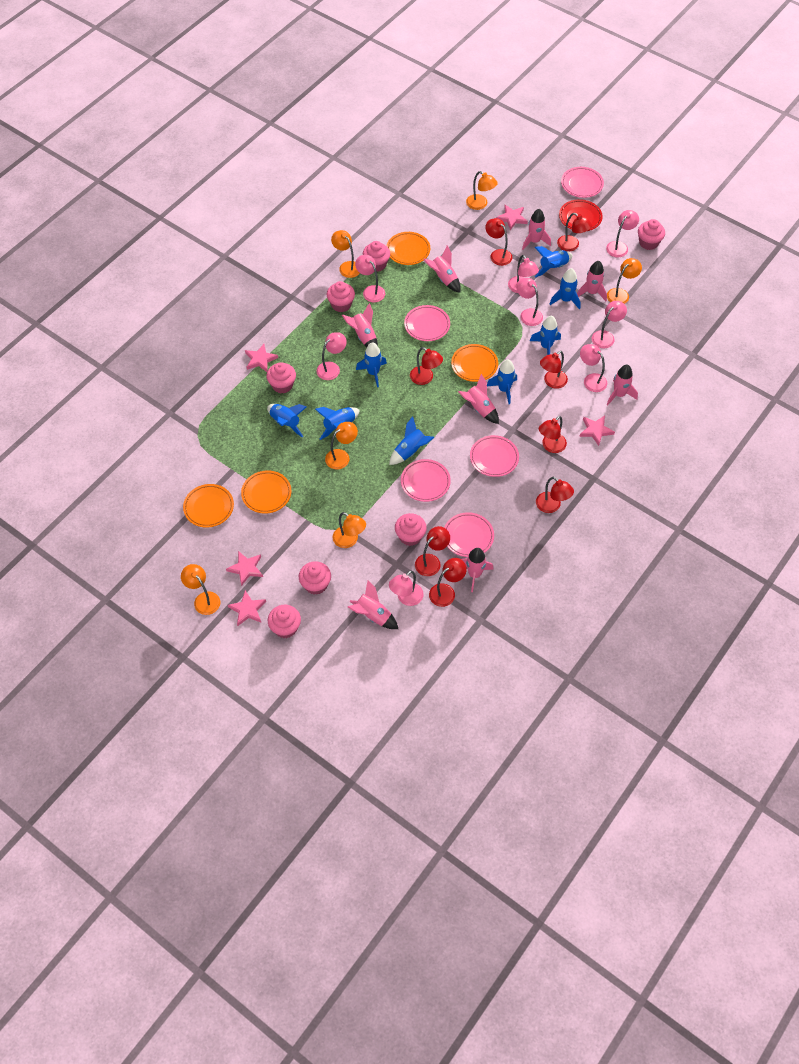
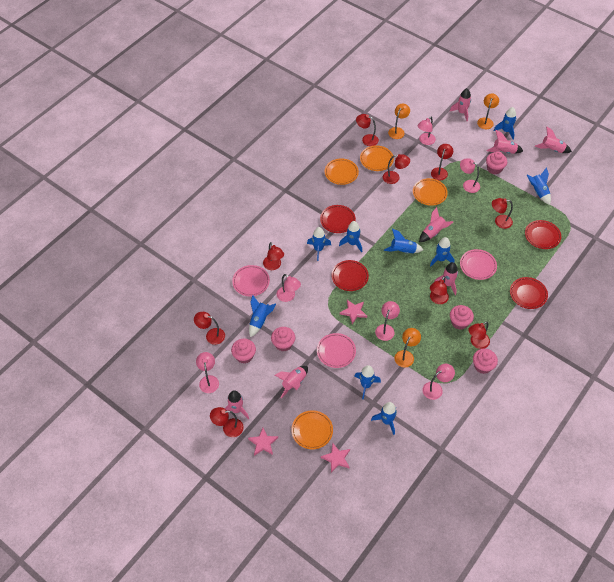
blue rocket: 8 -> 9
orange lamp: 6 -> 3
pink cupcake: 7 -> 5
pink lamp: 8 -> 6
pink plate: 5 -> 3
pink rocket: 8 -> 7
pink star: 5 -> 3
red lamp: 8 -> 9
red plate: 1 -> 4

